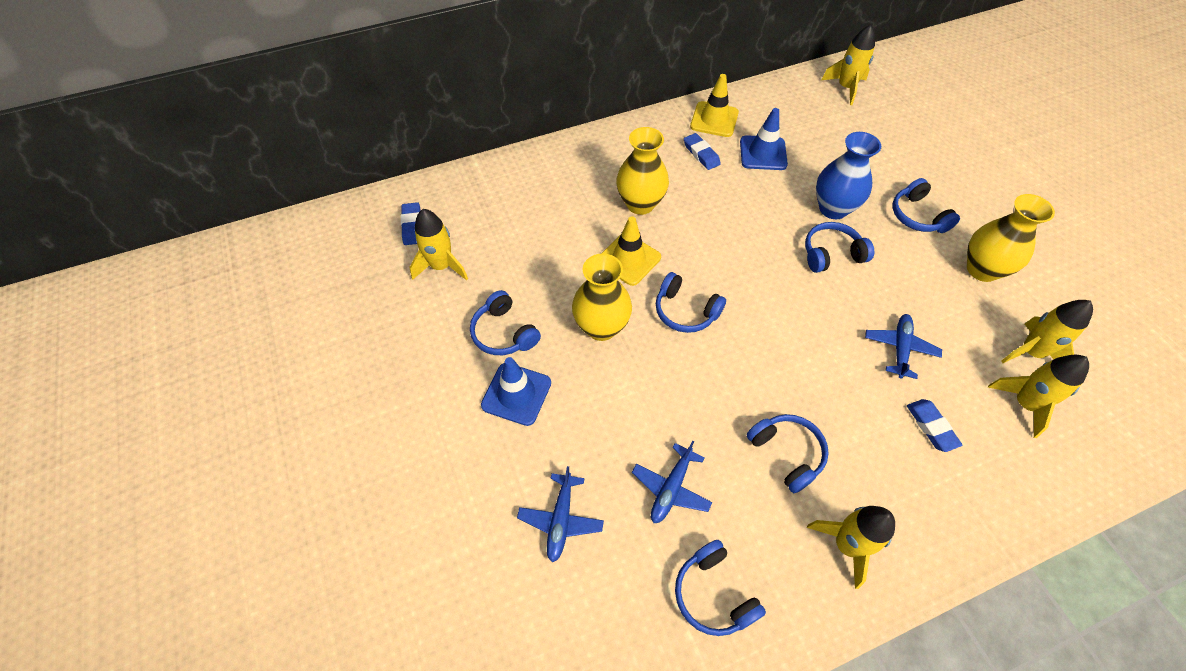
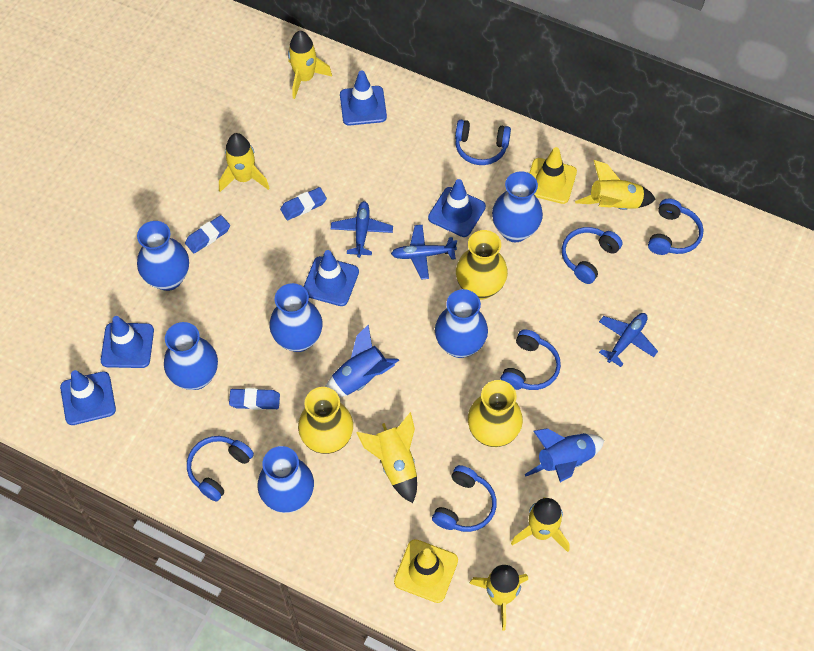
blue rocket: 0 -> 2
blue traffic cone: 2 -> 5
blue vase: 1 -> 6
yellow rocket: 5 -> 6

